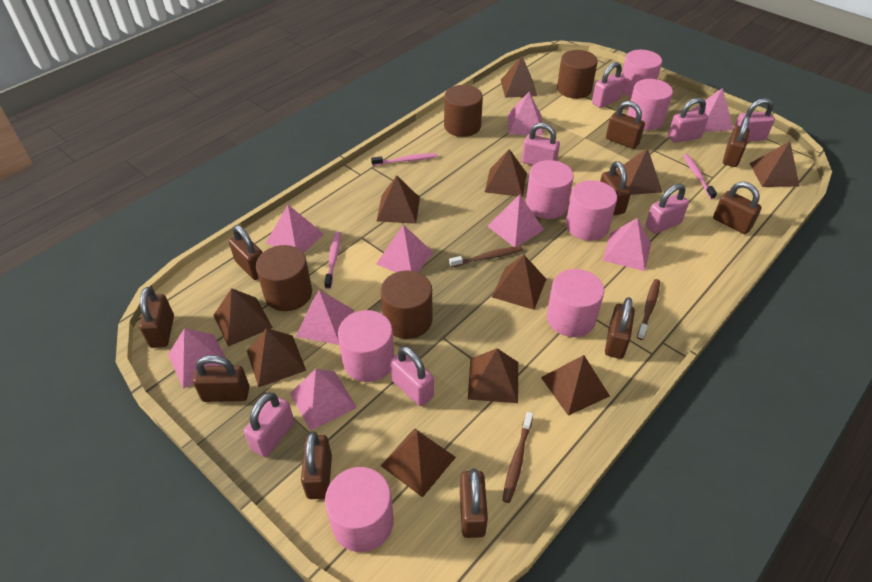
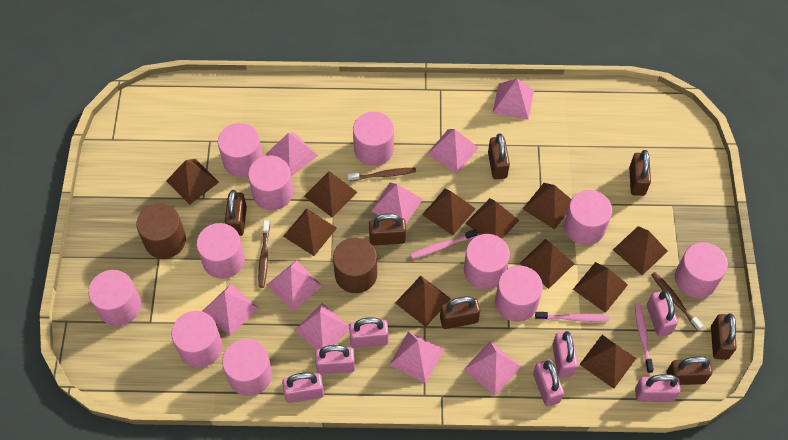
brown cylinder: 4 -> 2
brown padlock: 10 -> 7
pink cylinder: 7 -> 11

